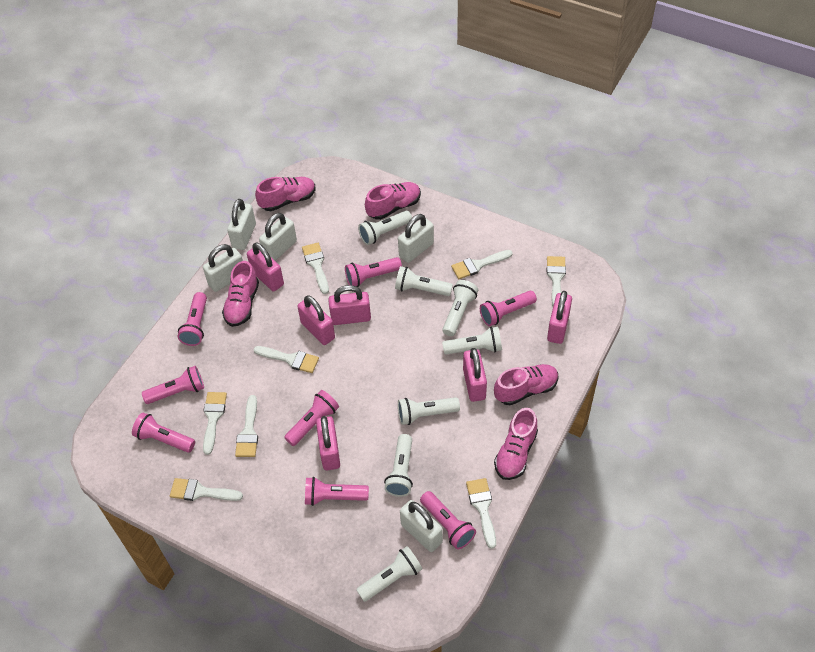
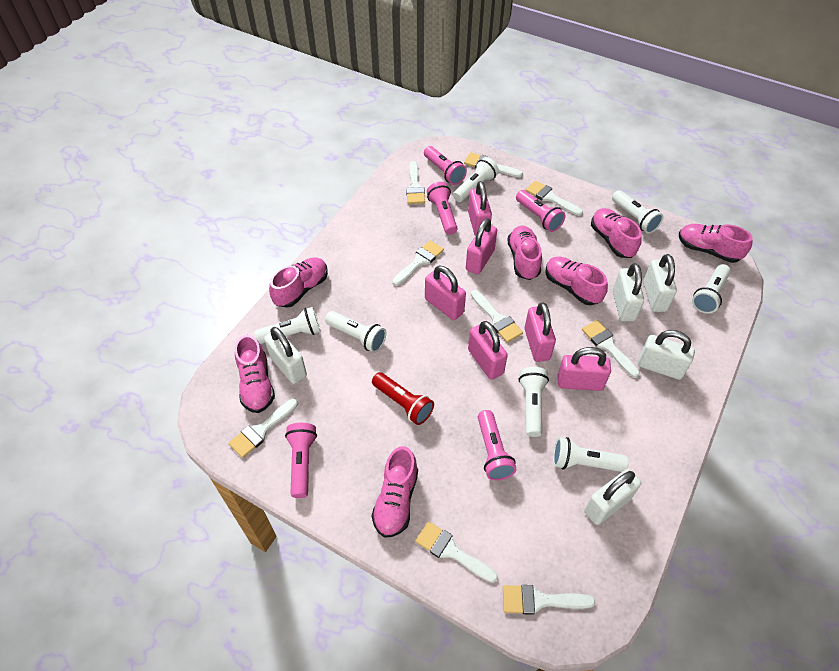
pink flashlight: 8 -> 5
pink shoe: 5 -> 7
red flashlight: 0 -> 1
white brush: 8 -> 9

